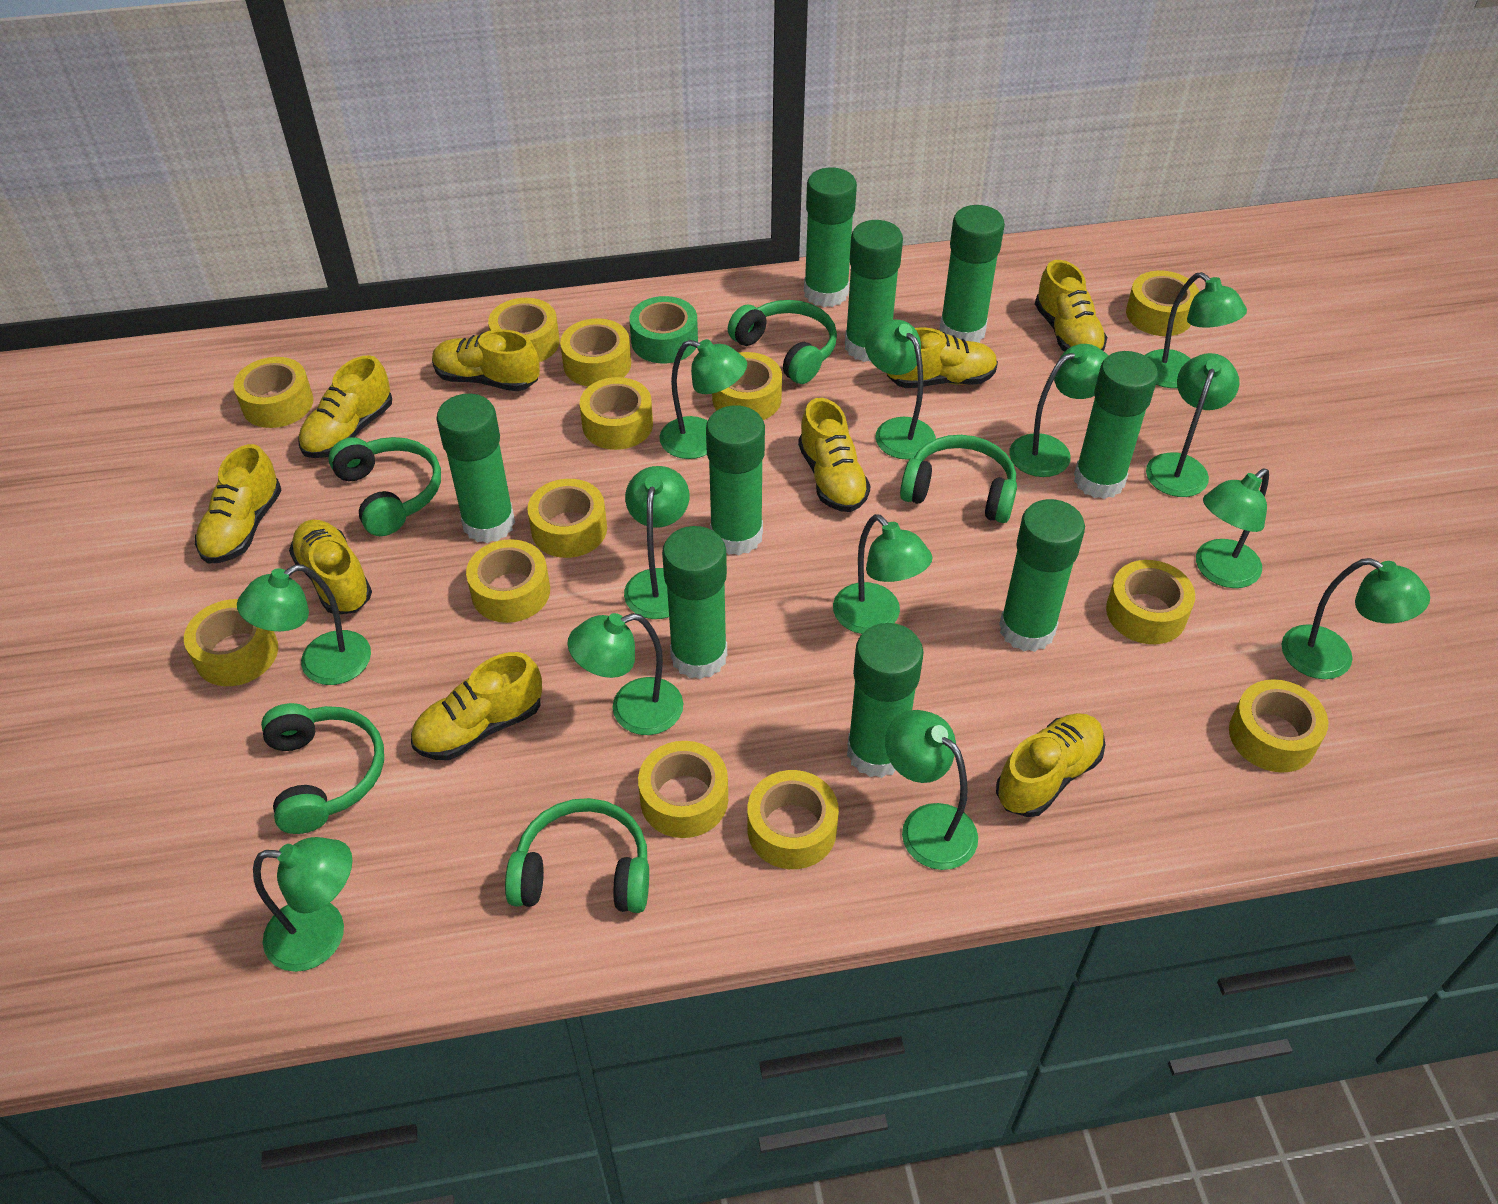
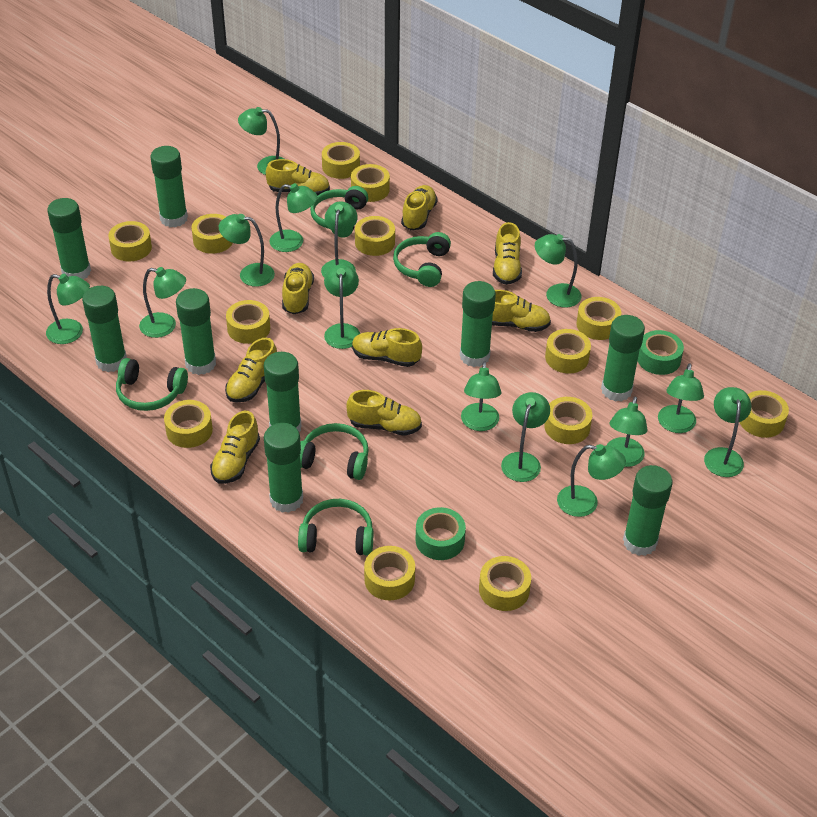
green lamp: 13 -> 14
green tape: 1 -> 2

